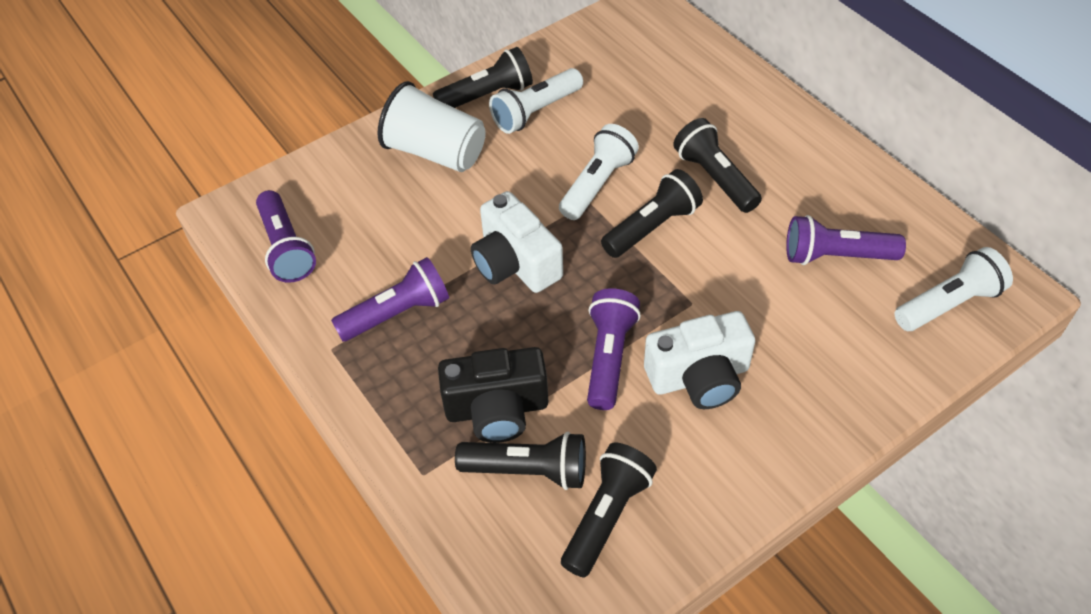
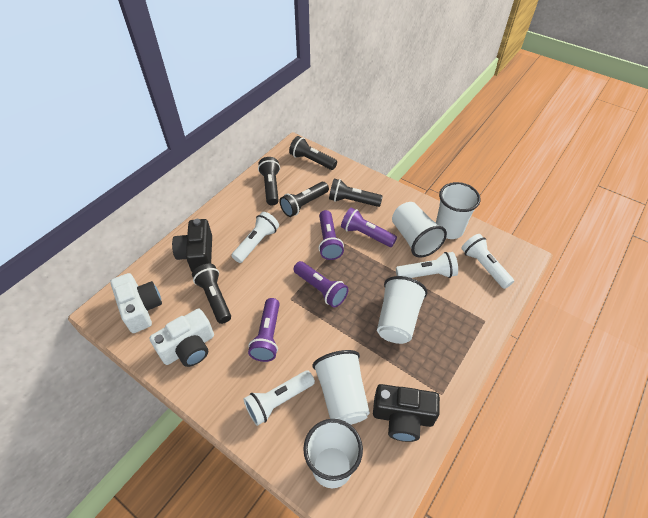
black camera: 1 -> 2
white cup: 1 -> 5
white flashlight: 3 -> 4

